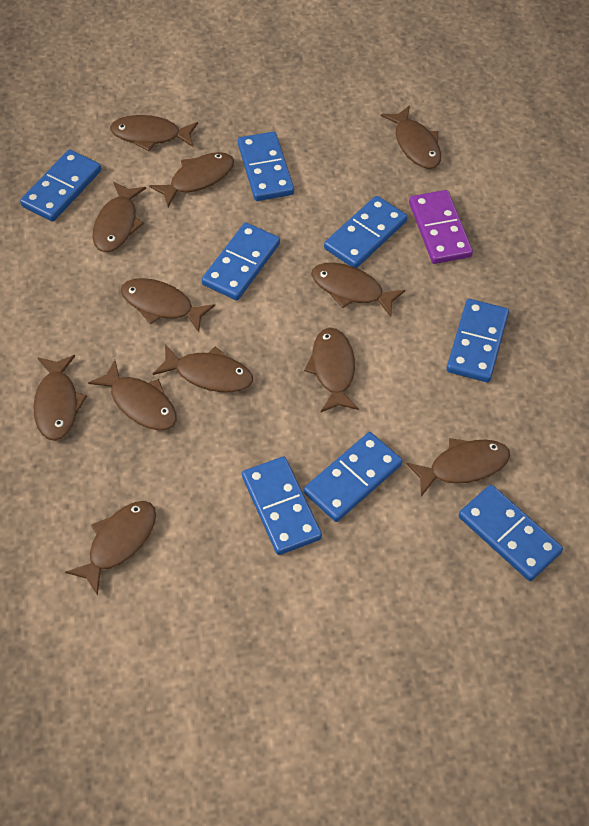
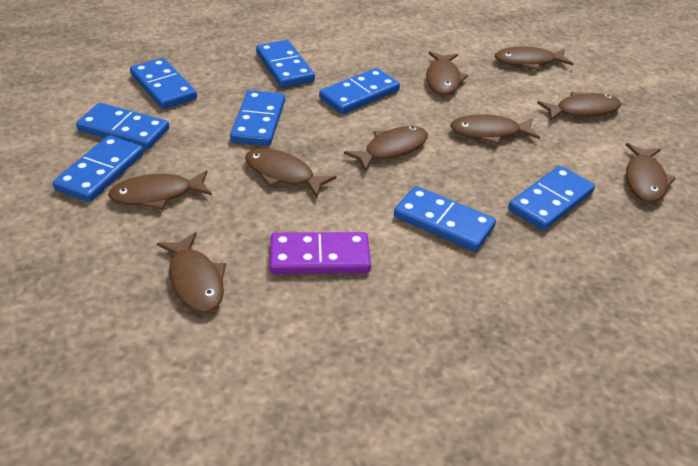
brown fish: 12 -> 9

